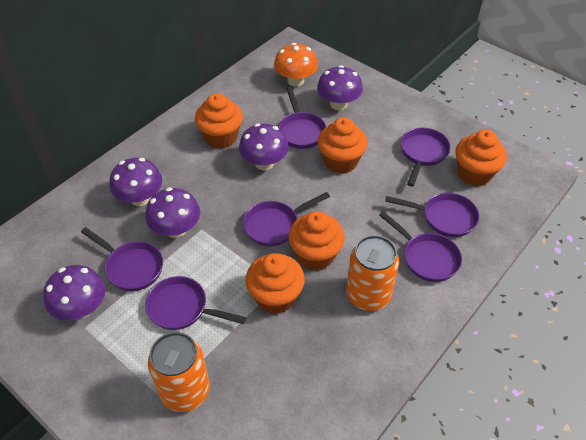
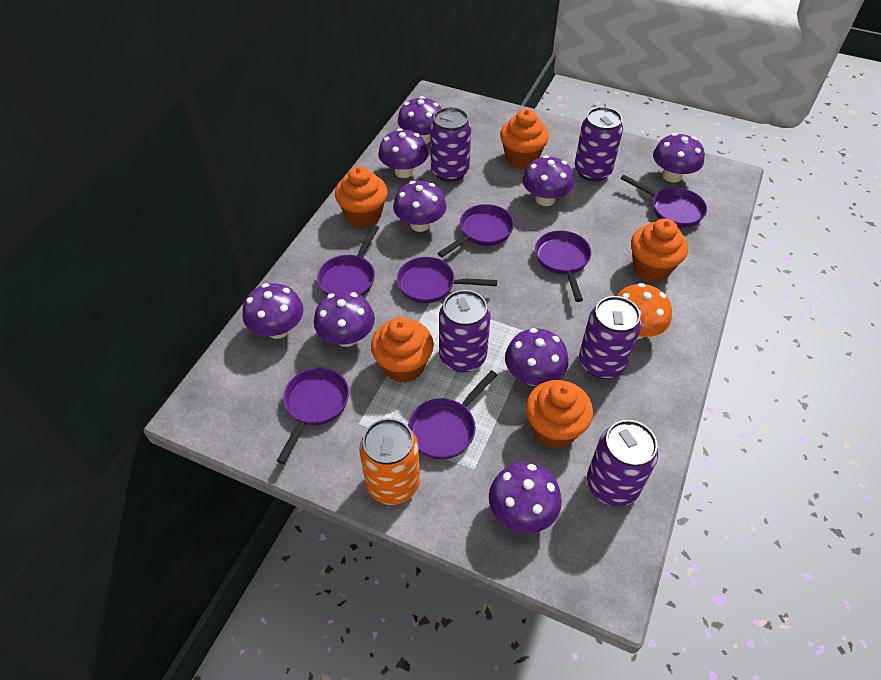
orange can: 2 -> 1
purple can: 0 -> 5
purple mushroom: 5 -> 9

